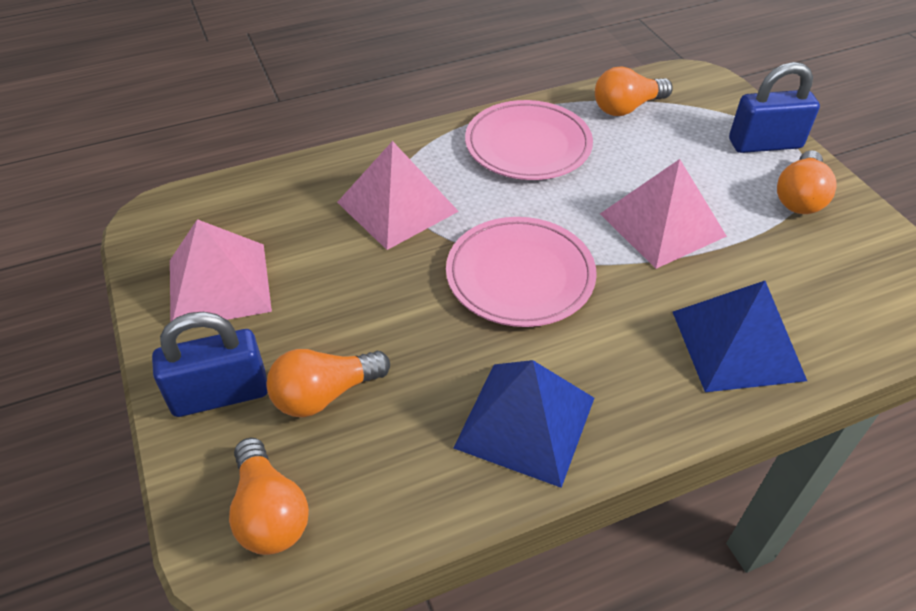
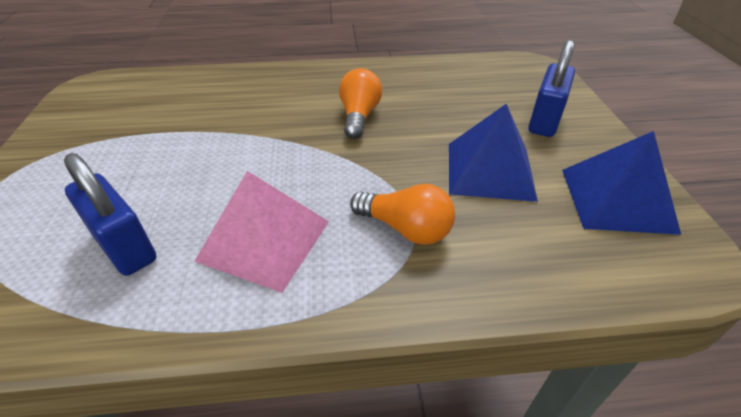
orange light bulb: 4 -> 2
pink plate: 2 -> 0
pink pyramid: 3 -> 1

